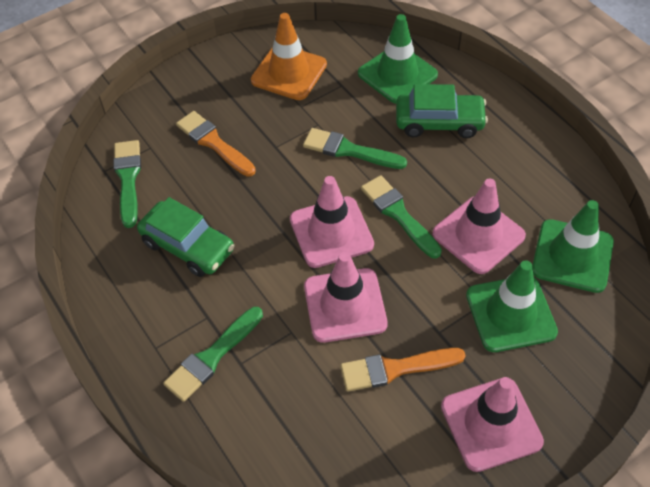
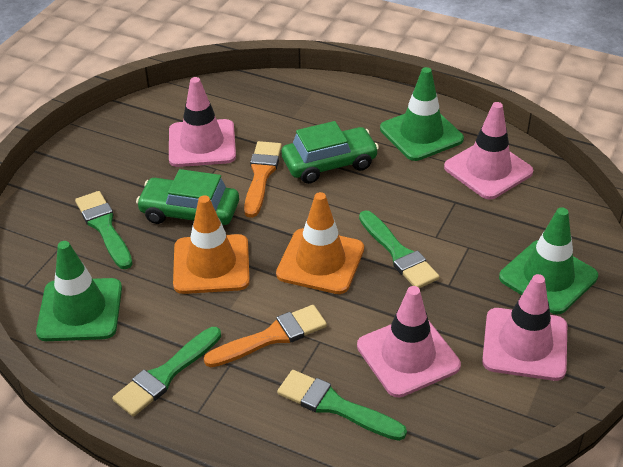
orange traffic cone: 1 -> 2

